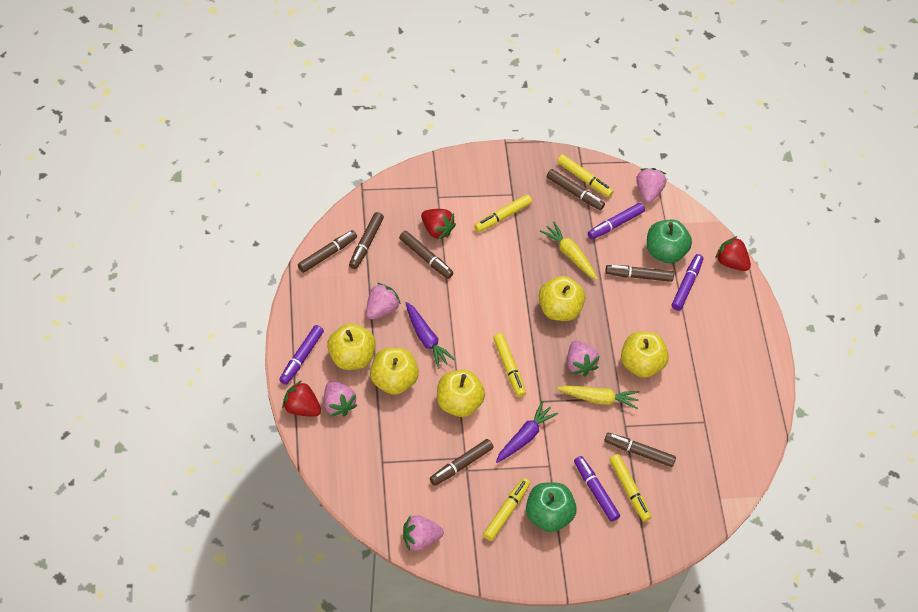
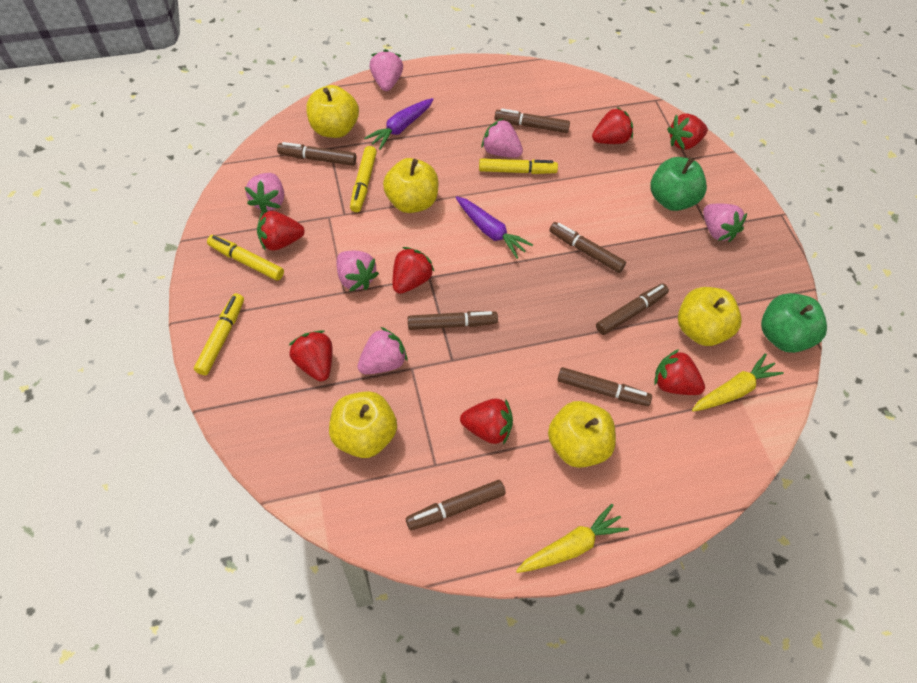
pink strawberry: 5 -> 6
purple marker: 4 -> 0
red strawberry: 3 -> 7
yellow marker: 5 -> 4

